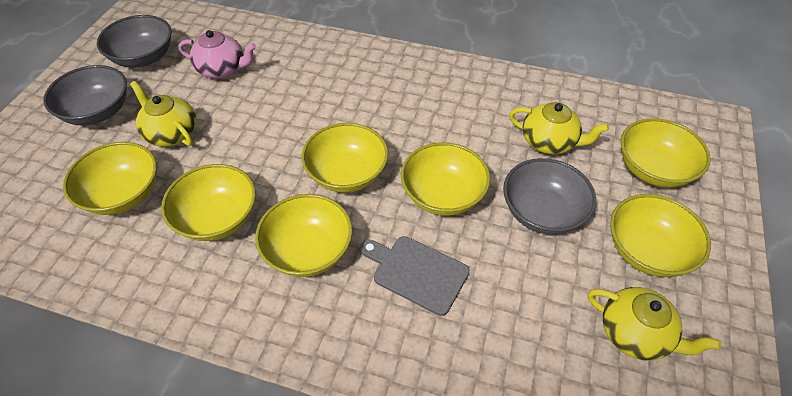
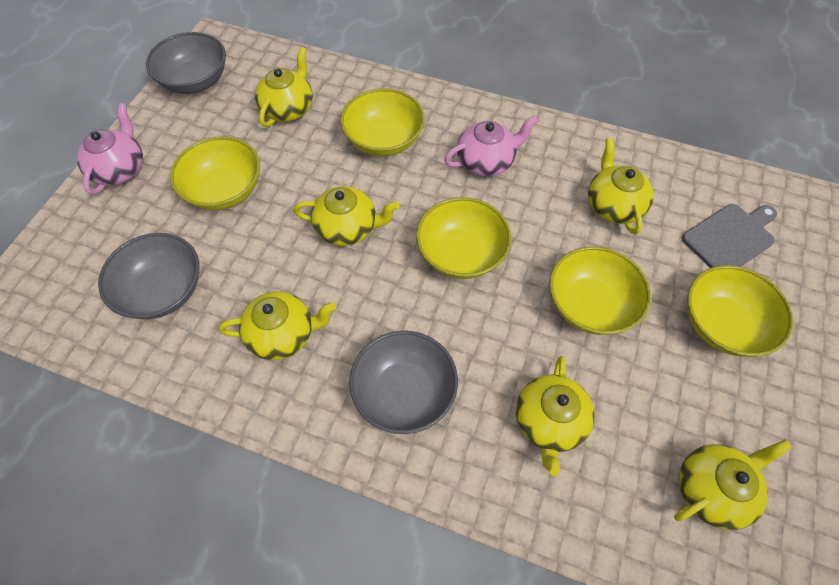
pink teapot: 1 -> 2
yellow bowl: 7 -> 5
yellow teapot: 3 -> 6

